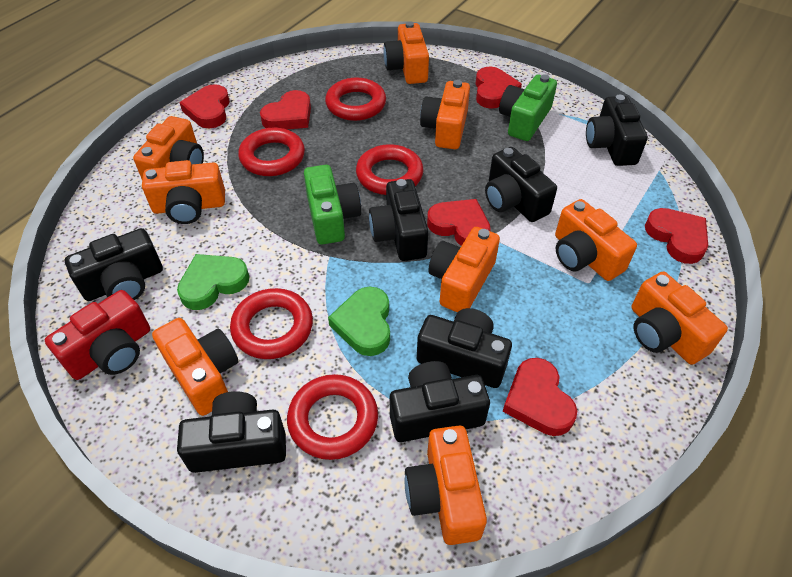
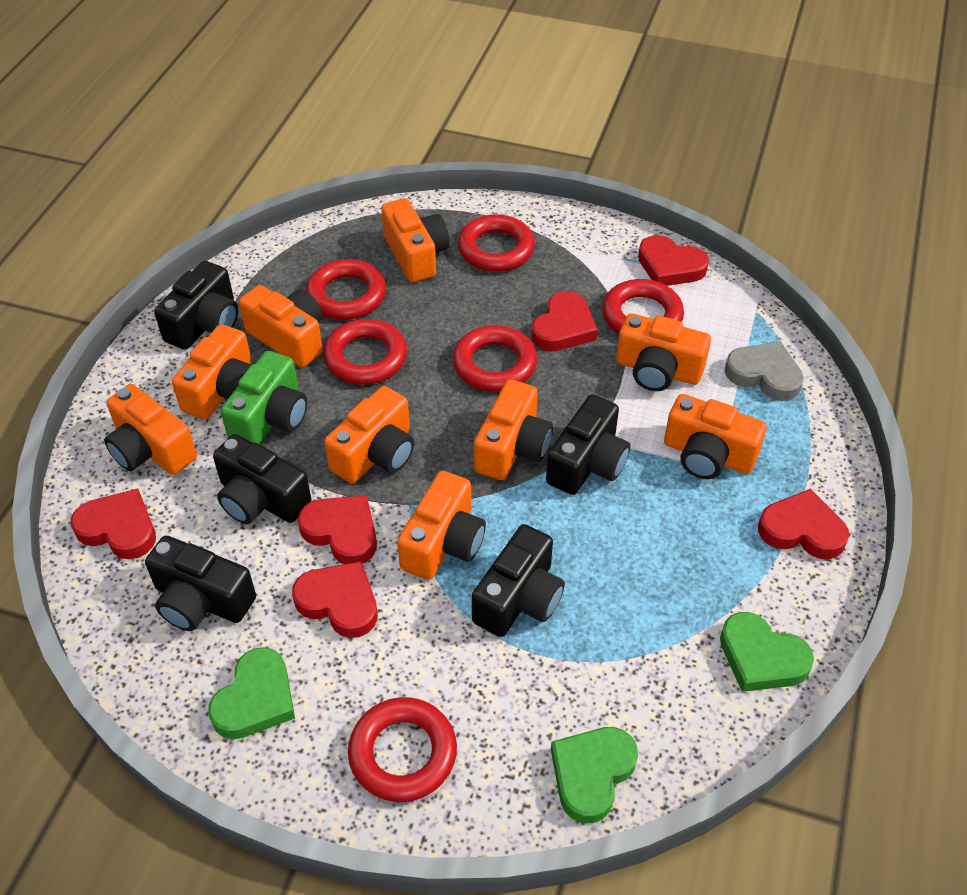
black camera: 7 -> 5
green camera: 2 -> 1
green heart: 2 -> 3
grey heart: 0 -> 1
red camera: 1 -> 0
red ring: 5 -> 6

